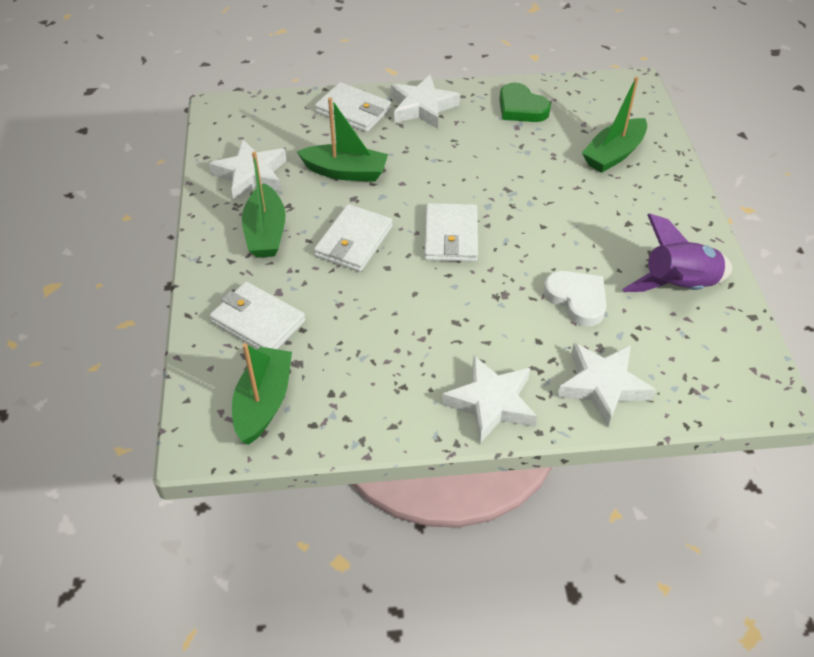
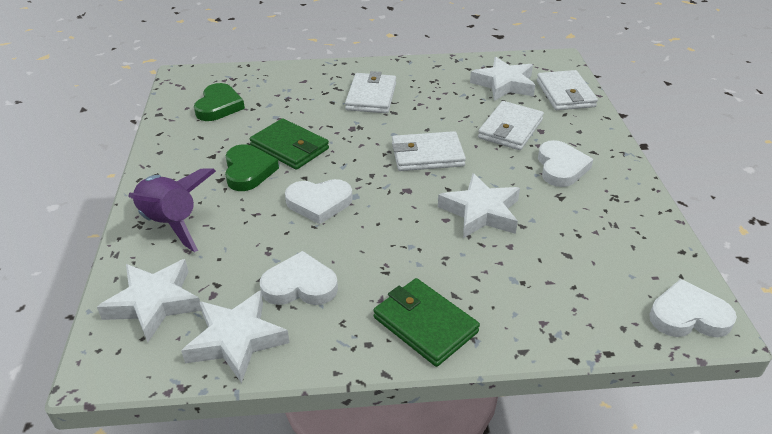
green boat: 4 -> 0
green heart: 1 -> 2
green wallet: 0 -> 2
white heart: 1 -> 4

